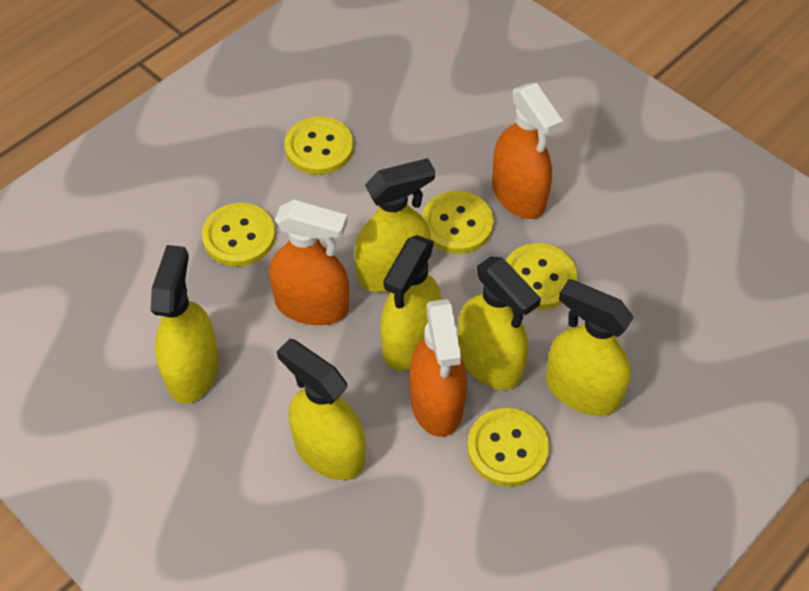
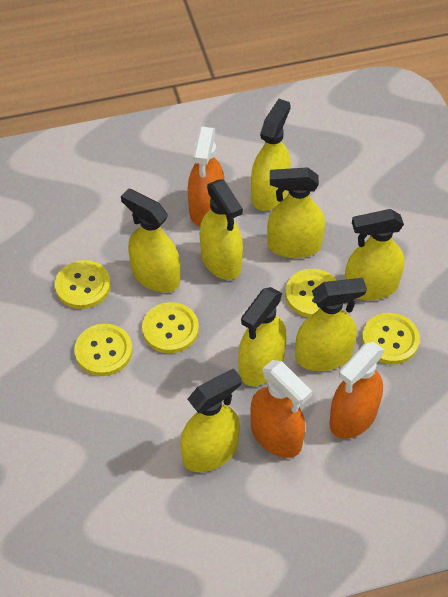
yellow spray bottle: 6 -> 8

